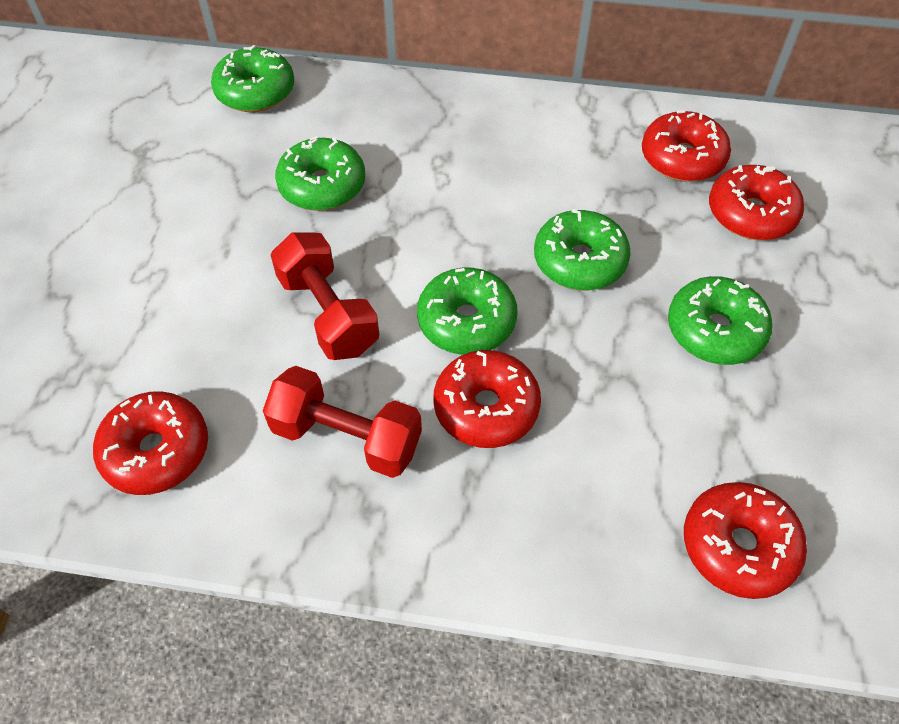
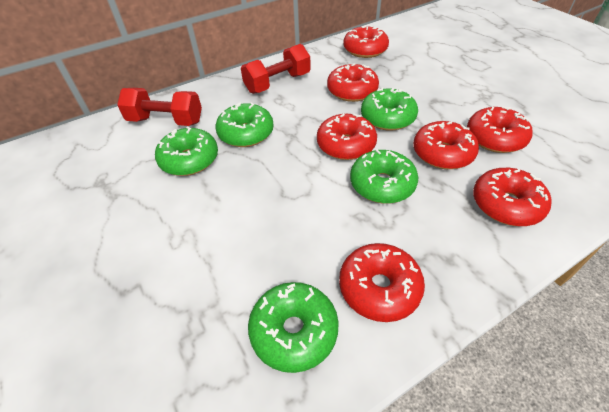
red donut: 5 -> 7

